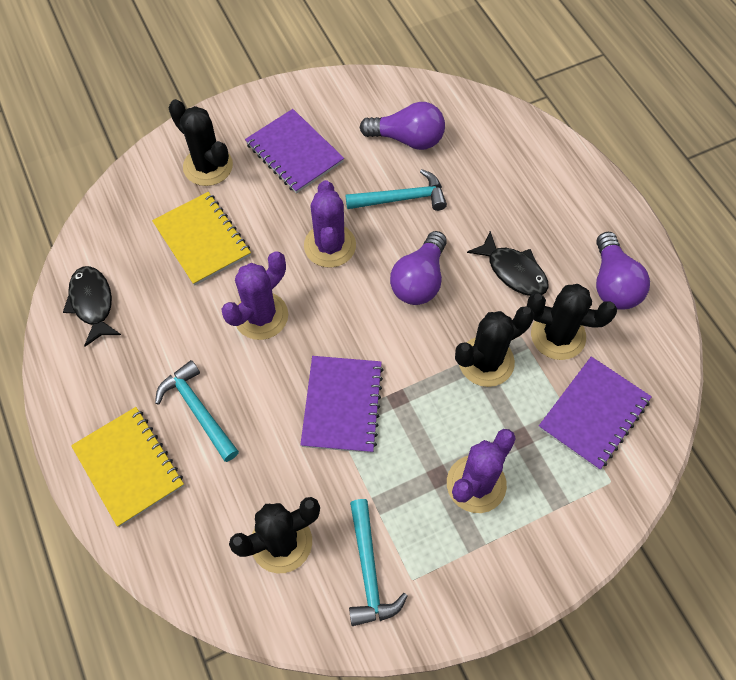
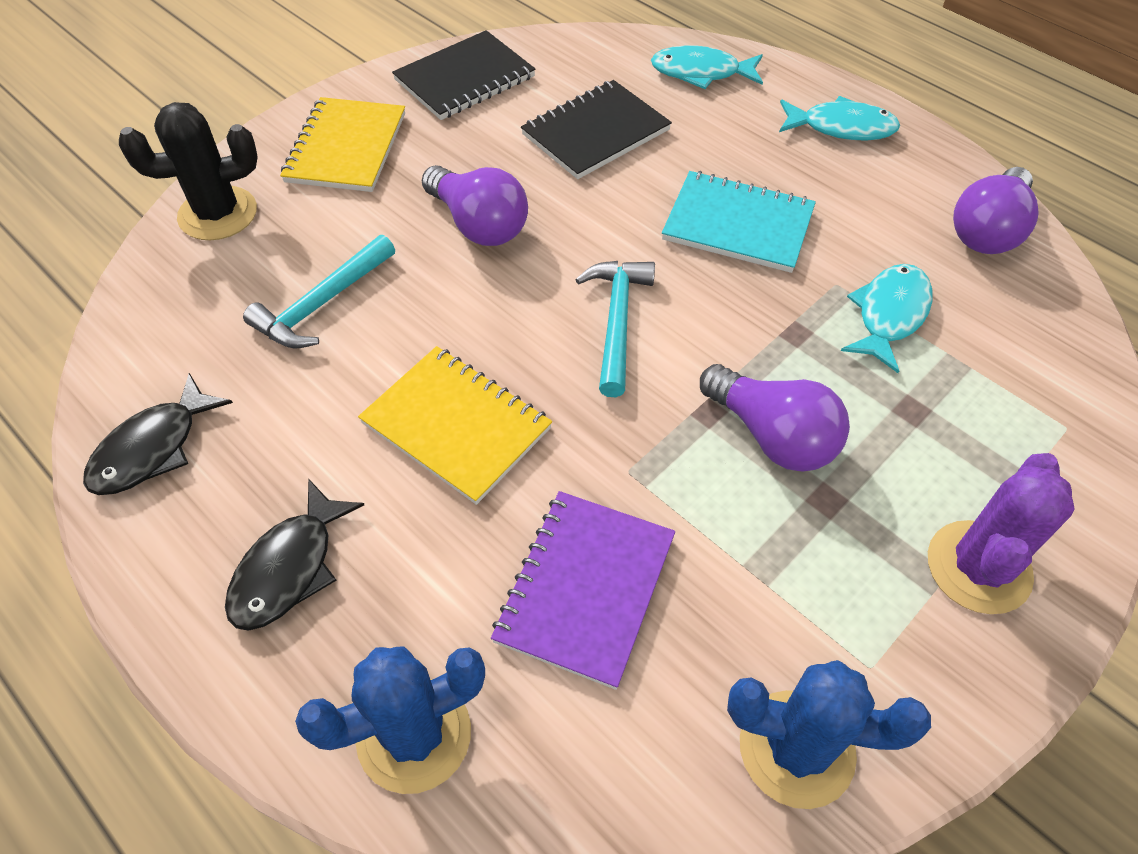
black cactus: 4 -> 1
black notebook: 0 -> 2
blue cactus: 0 -> 2
purple cactus: 3 -> 1
purple notebook: 3 -> 1
turquoise fish: 0 -> 3
turquoise hammer: 3 -> 2
turquoise notebook: 0 -> 1

